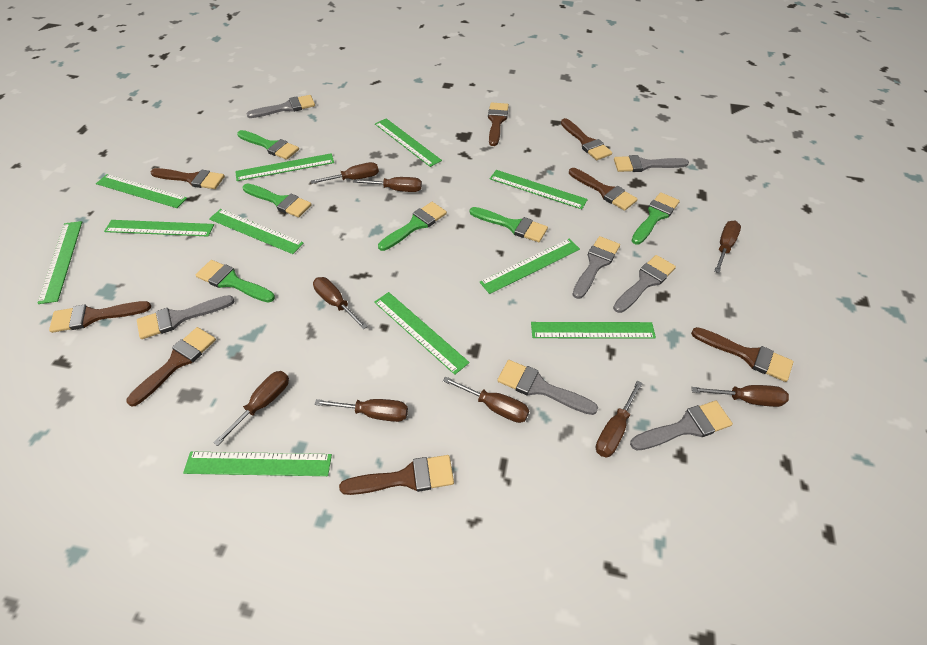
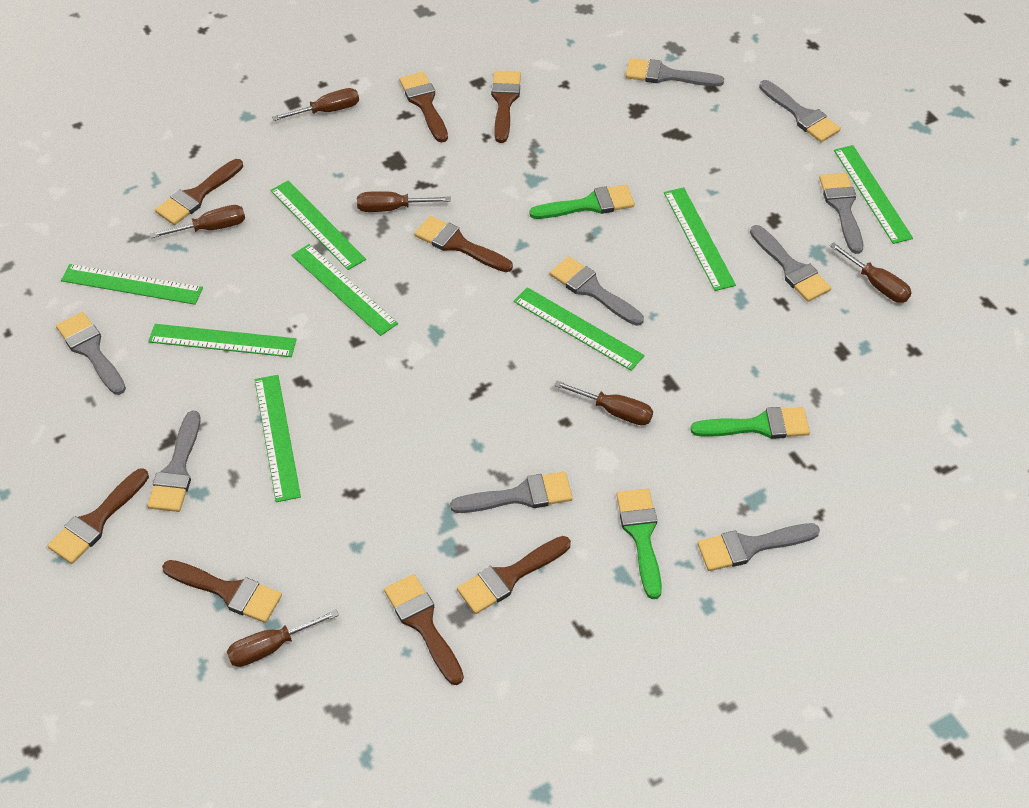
brown screwdriver: 9 -> 6
green brush: 6 -> 3
green ruler: 11 -> 8
grey brush: 7 -> 9

